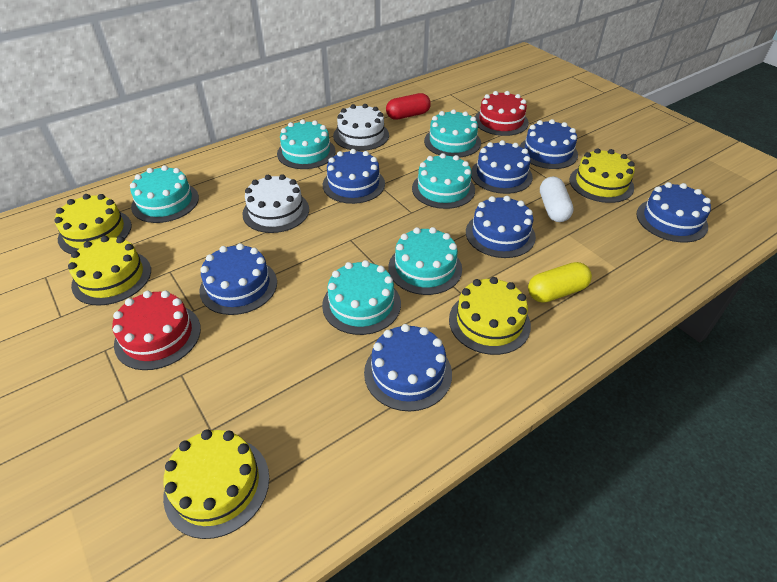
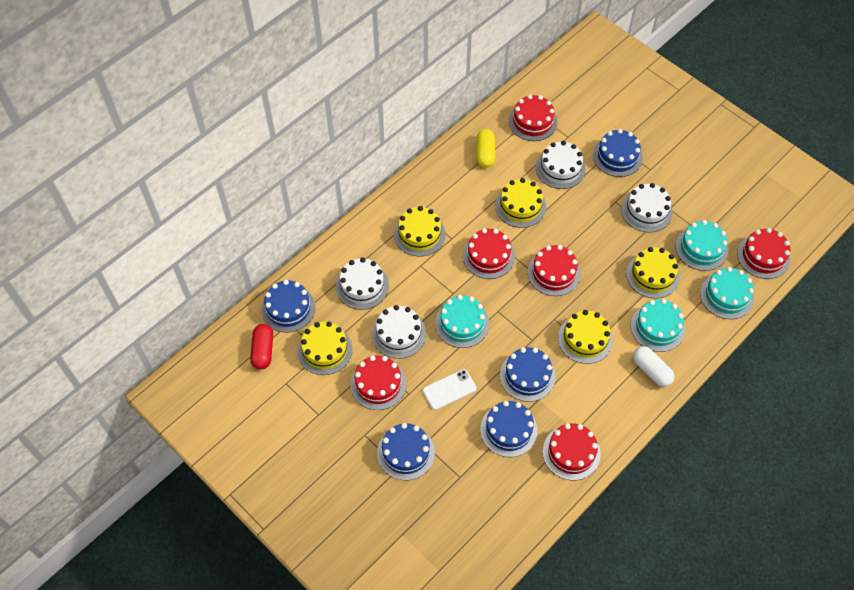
blue cake: 7 -> 5
red cake: 2 -> 6
turquoise cake: 6 -> 4
white cake: 2 -> 4
white phone: 0 -> 1

